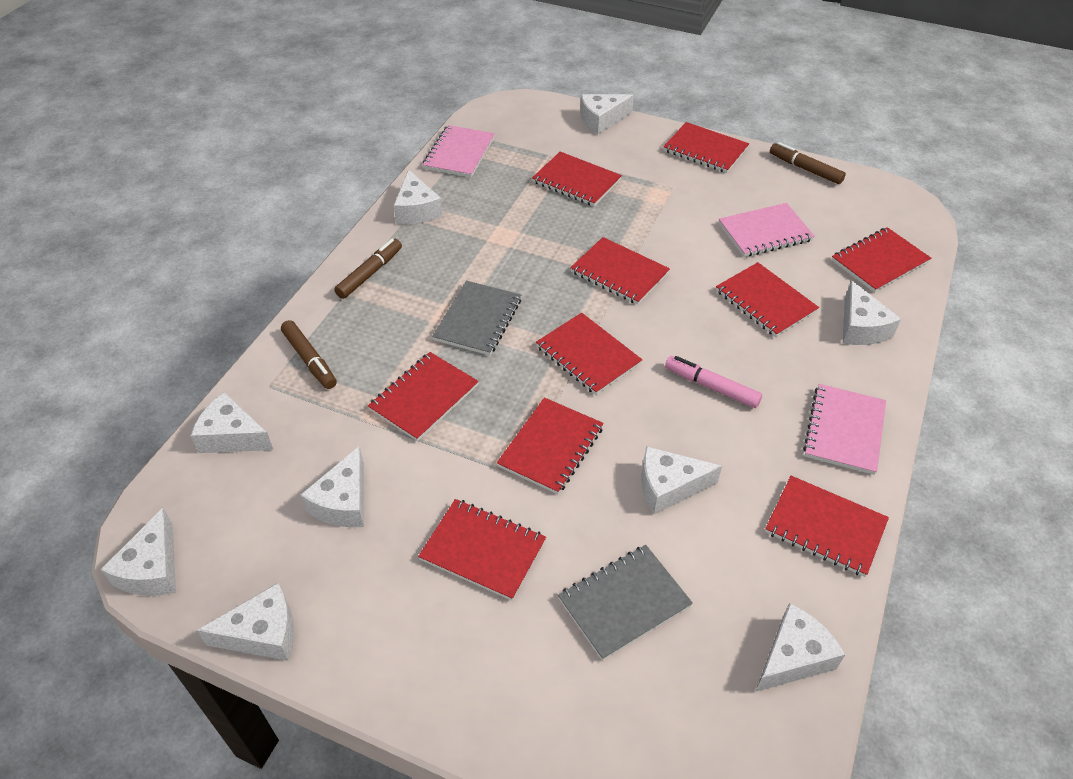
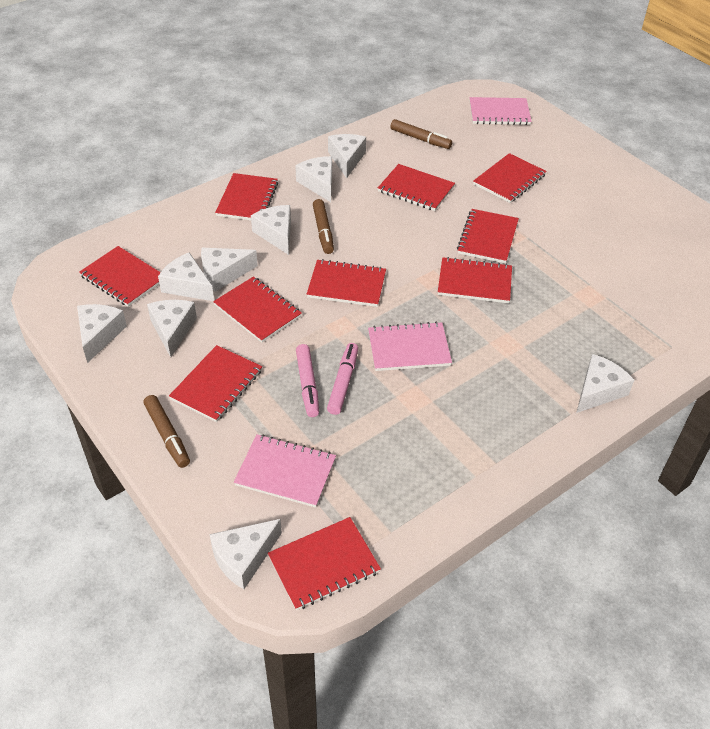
grey notebook: 2 -> 0
pink marker: 1 -> 2

